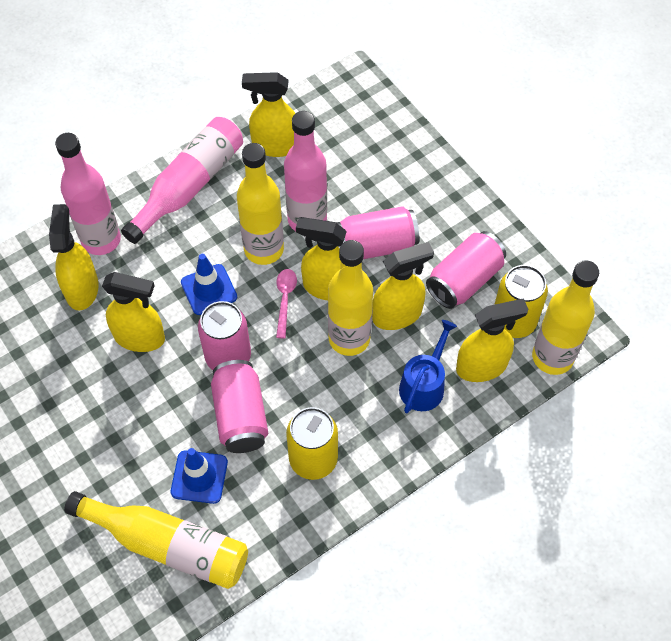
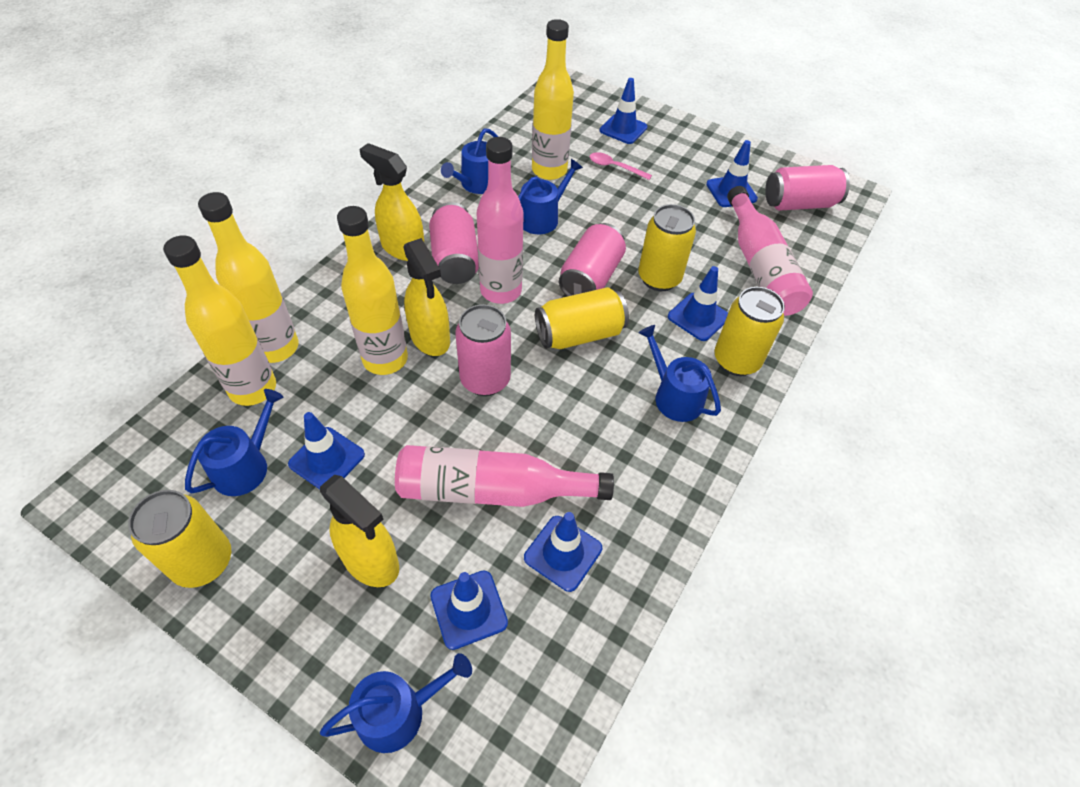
blue traffic cone: 2 -> 6
blue watering can: 1 -> 5
yellow can: 2 -> 4
yellow spray bottle: 6 -> 3

